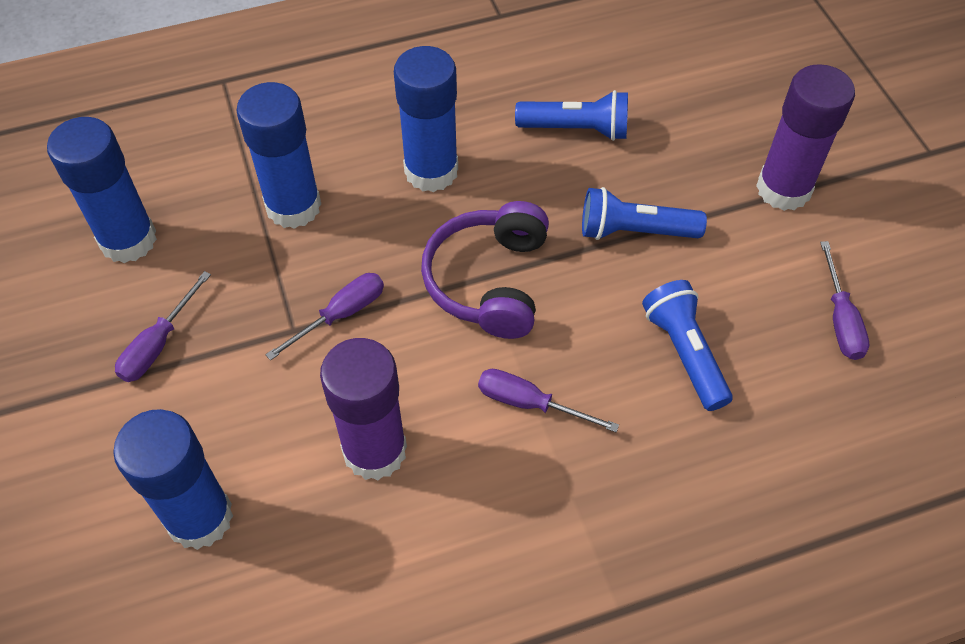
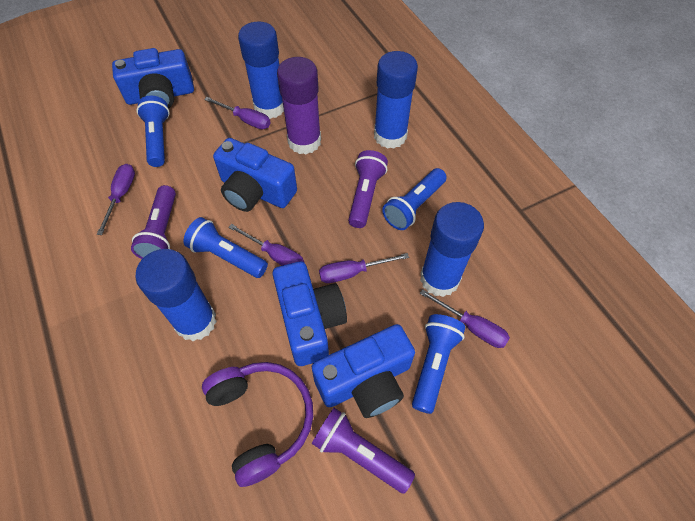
blue camera: 0 -> 4
blue flashlight: 3 -> 4
purple flashlight: 0 -> 3
purple glue stick: 2 -> 1
purple screwdriver: 4 -> 5

